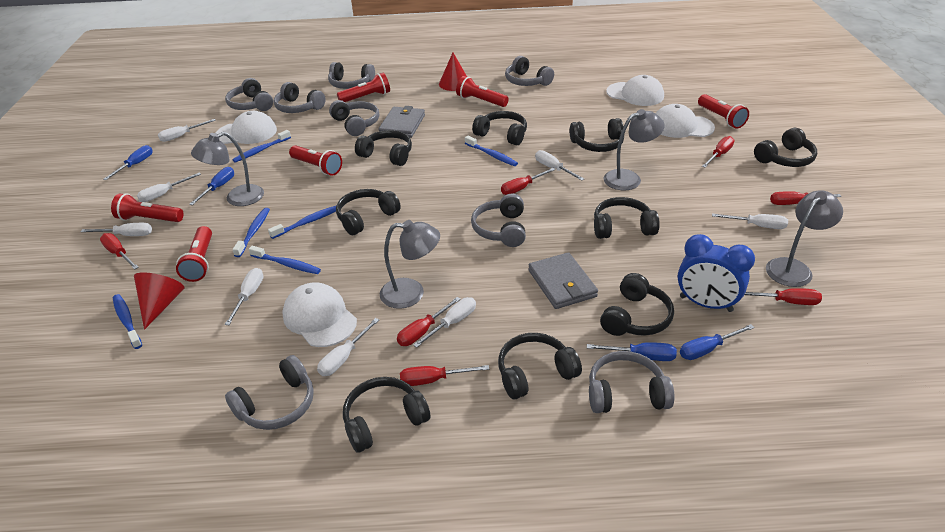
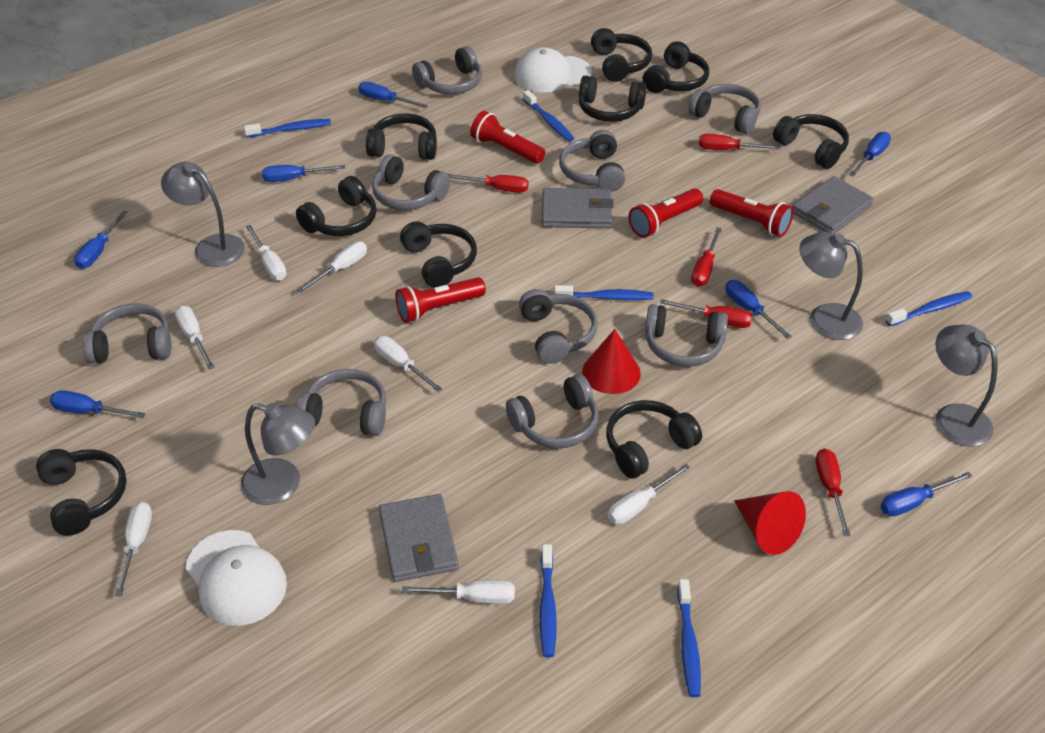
blue clock: 1 -> 0
blue screwdriver: 4 -> 7
grey headphones: 8 -> 9
grey wallet: 2 -> 3
red flashlight: 6 -> 4
red screwdriver: 7 -> 5
white cap: 4 -> 2
white screwdriver: 8 -> 7

